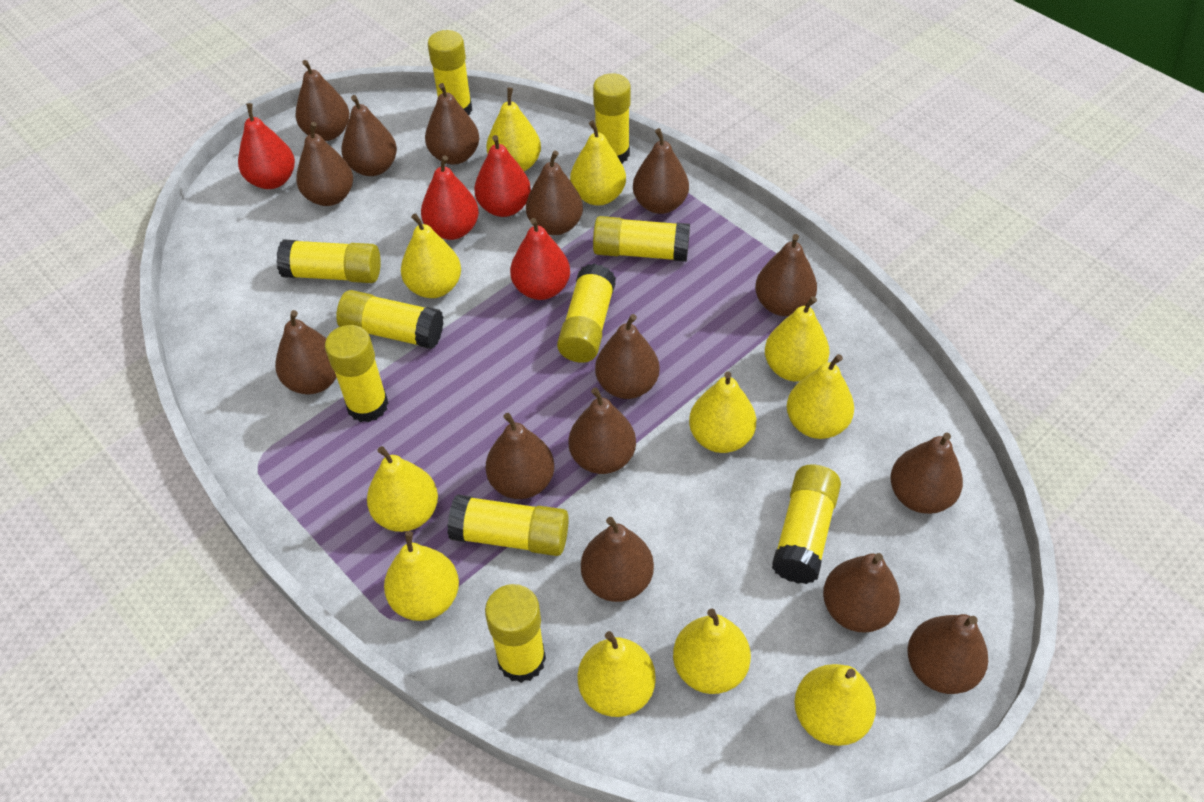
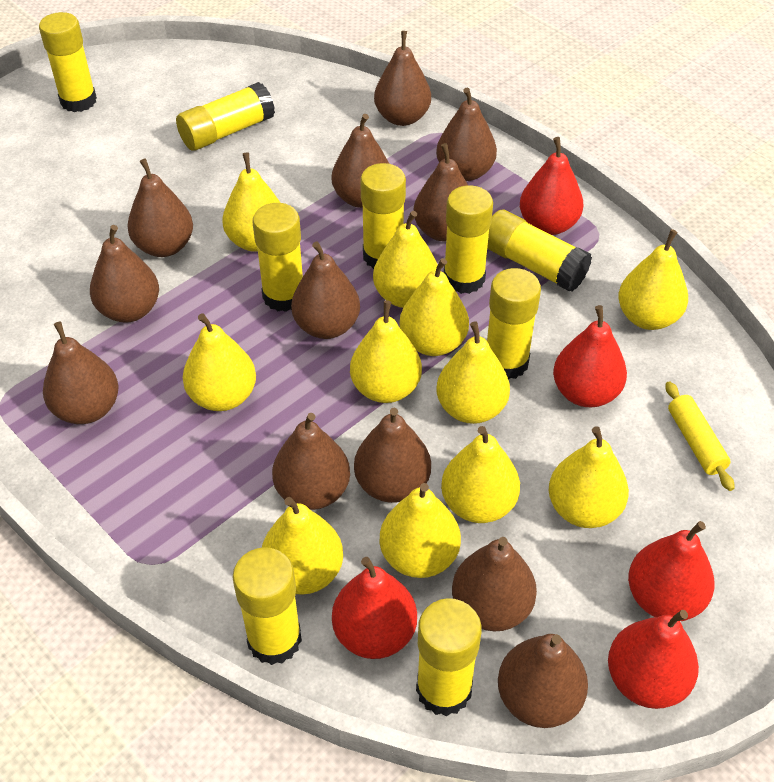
brown pear: 15 -> 12
red pear: 4 -> 5
yellow glue stick: 10 -> 9
yellow rolling pin: 0 -> 1

